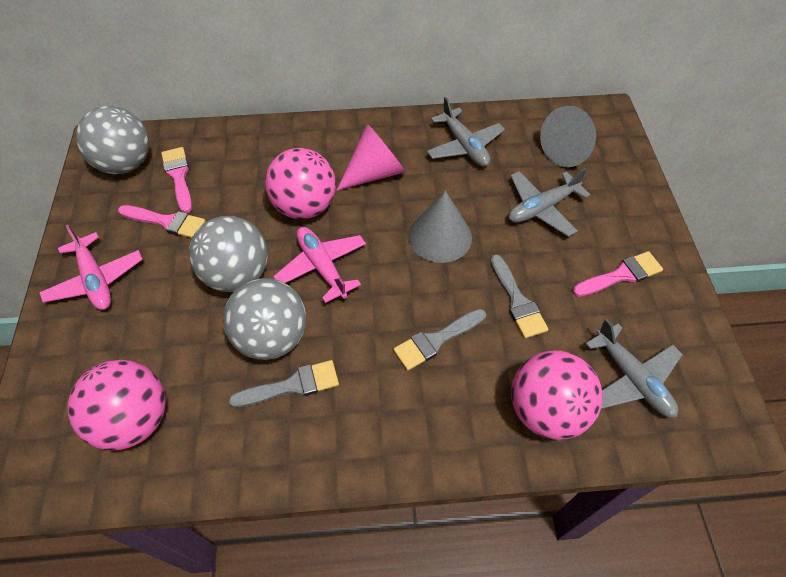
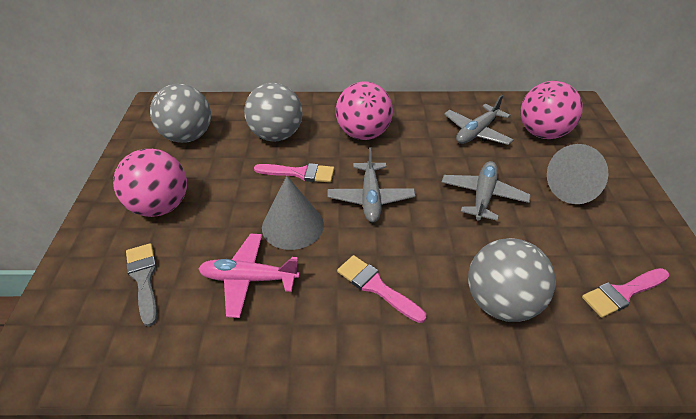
grey brush: 3 -> 1
pink cone: 1 -> 0
pink plane: 2 -> 1

